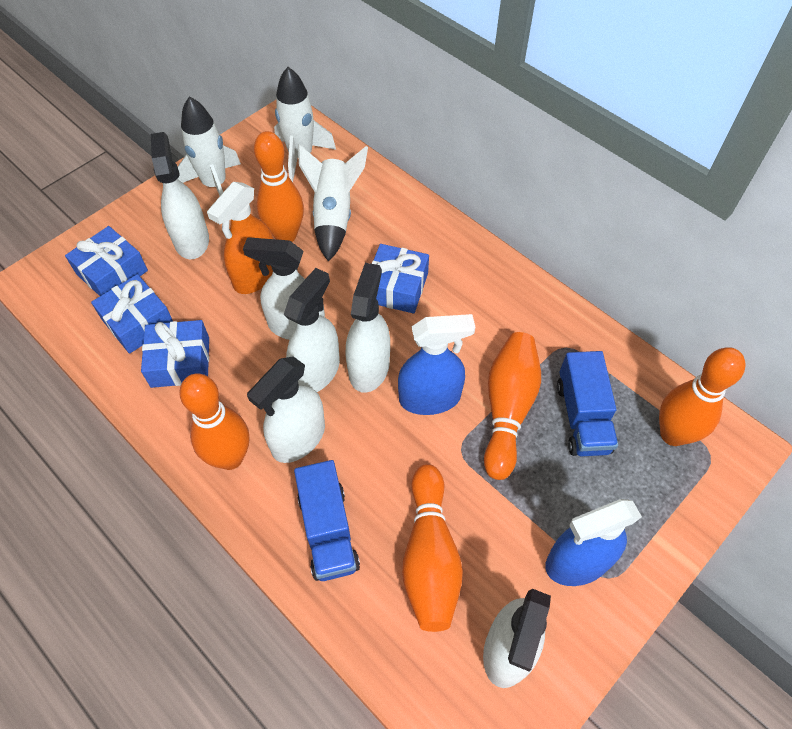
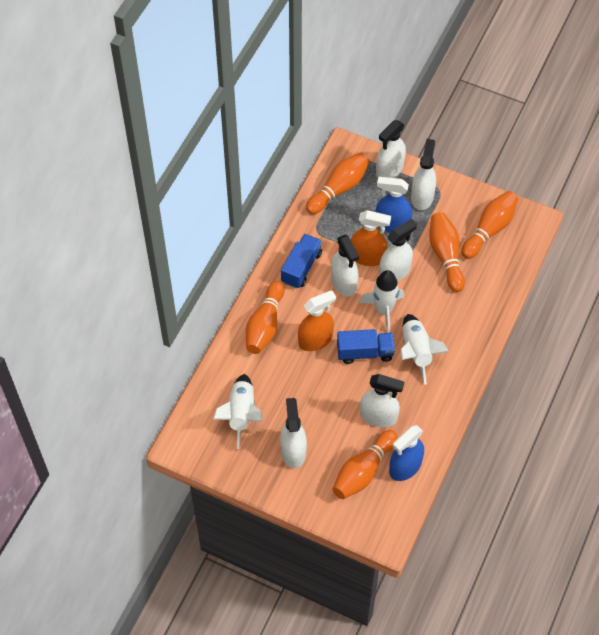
blue gift: 4 -> 0
orange spray bottle: 1 -> 2

